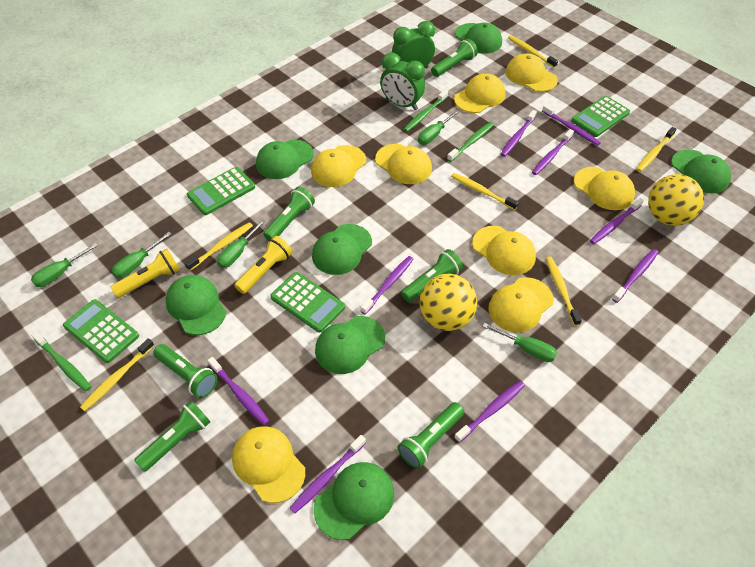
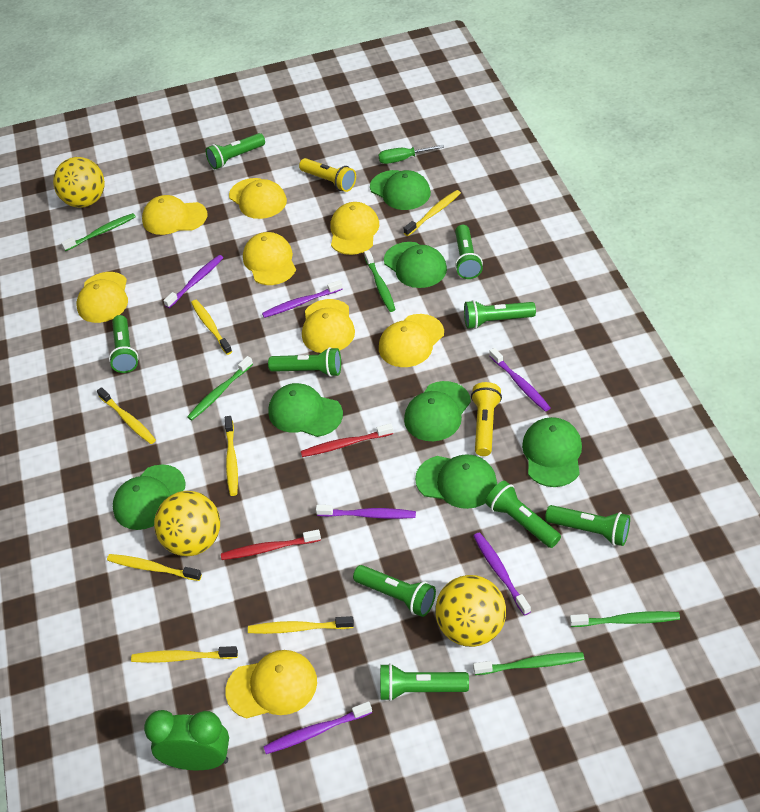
green calculator: 4 -> 0
green clock: 2 -> 1
green flashlight: 6 -> 9
green screwdriver: 5 -> 1
green toothbrush: 3 -> 5
purple toothbrush: 9 -> 6
red toothbrush: 0 -> 2
yellow ball: 2 -> 3
yellow toothbrush: 6 -> 7

